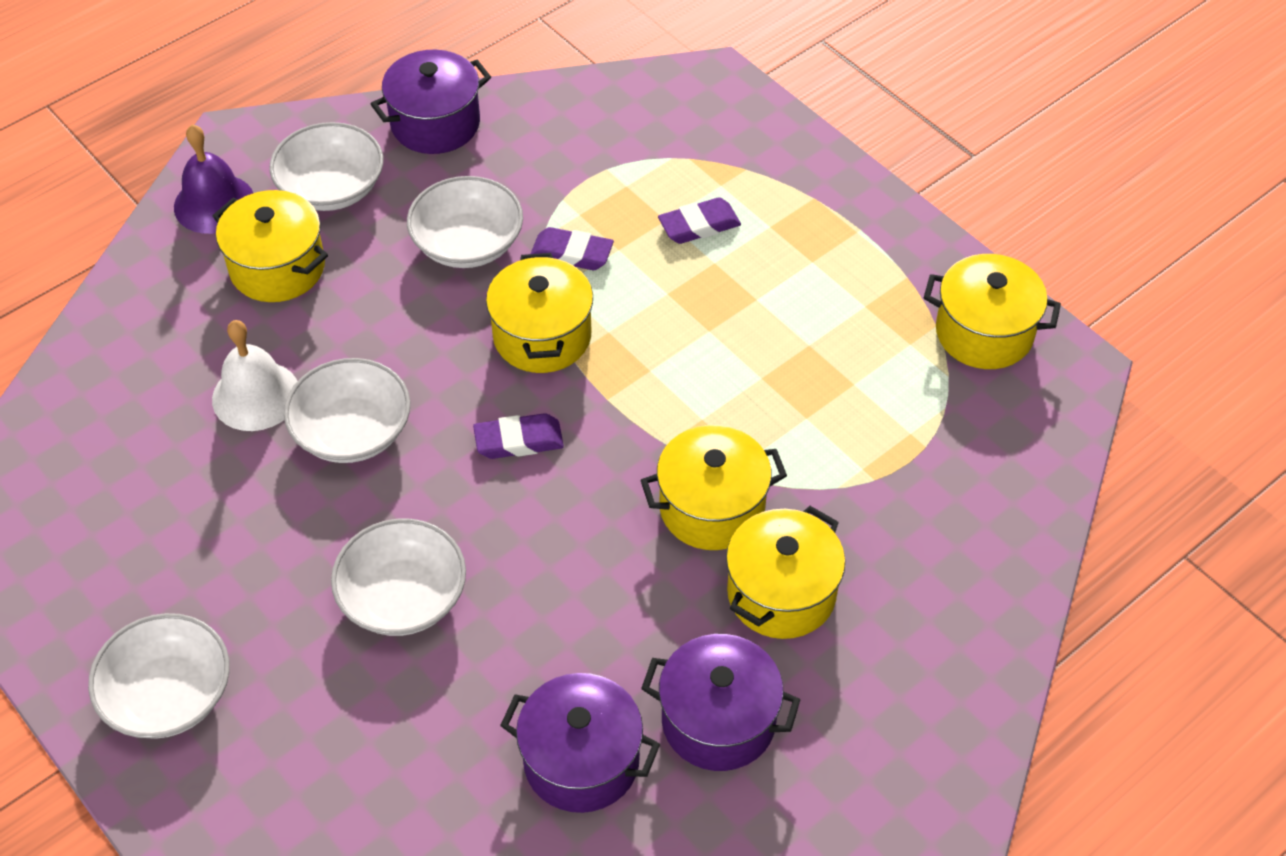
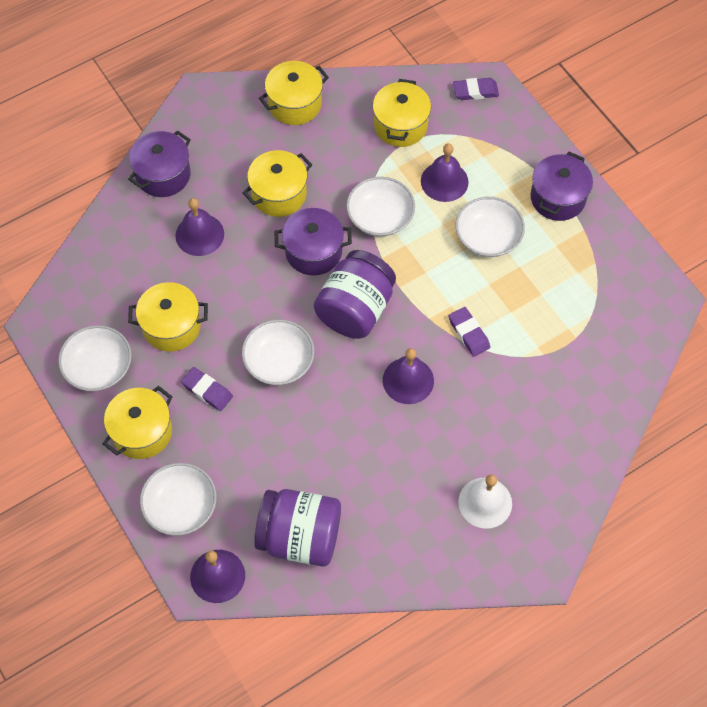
purple bell: 1 -> 4
purple jar: 0 -> 2

